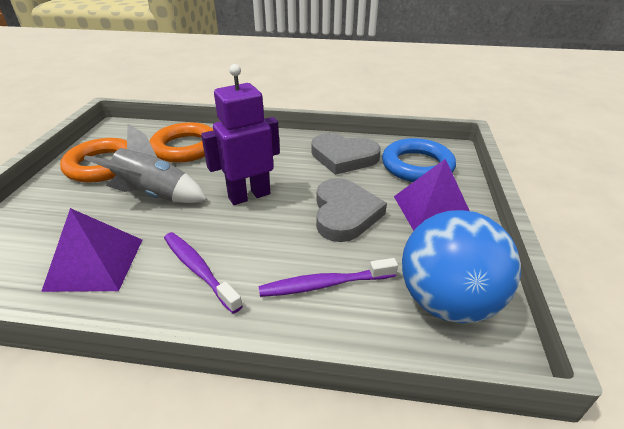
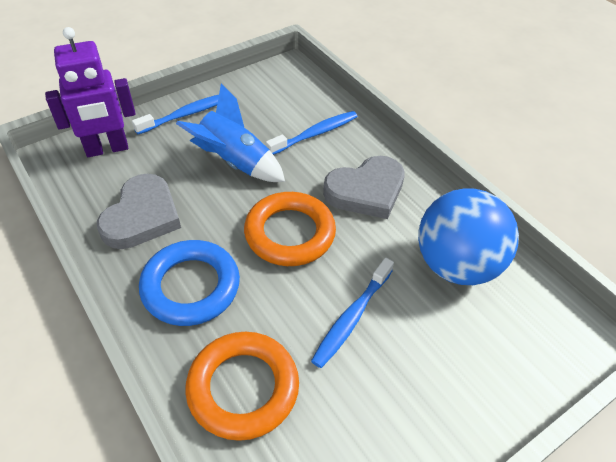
blue rocket: 0 -> 1
blue toothbrush: 0 -> 3
grey rocket: 1 -> 0
purple pyramid: 2 -> 0
purple toothbrush: 2 -> 0

